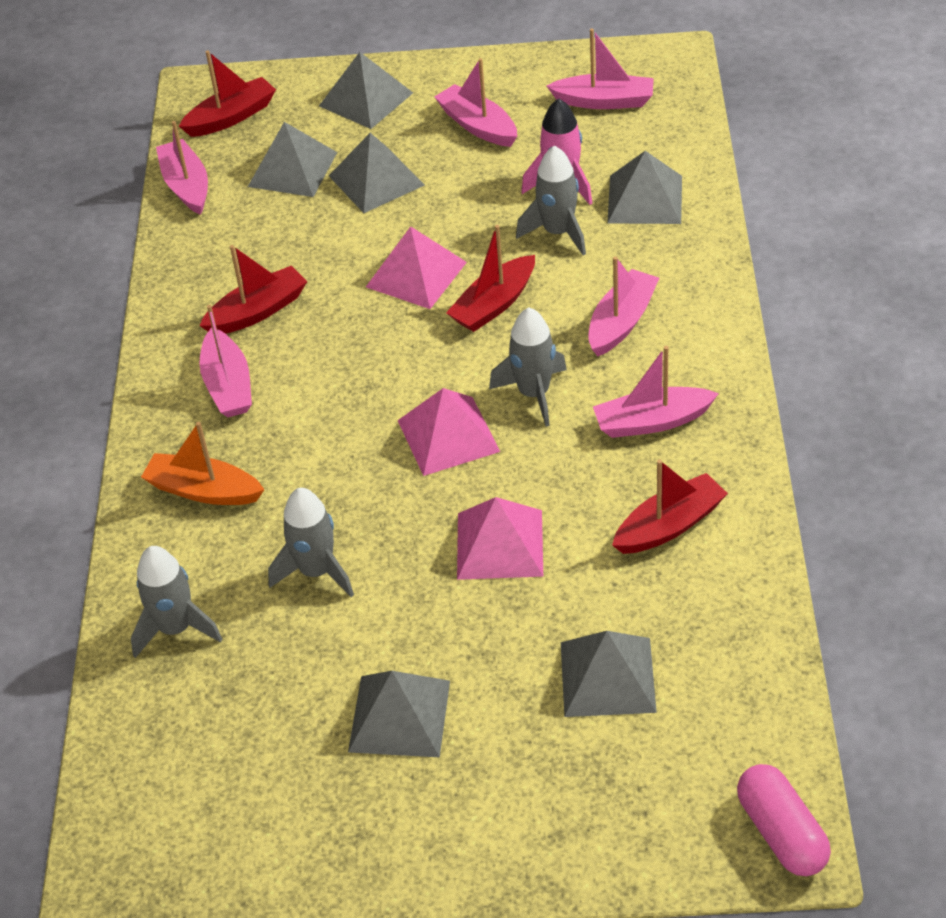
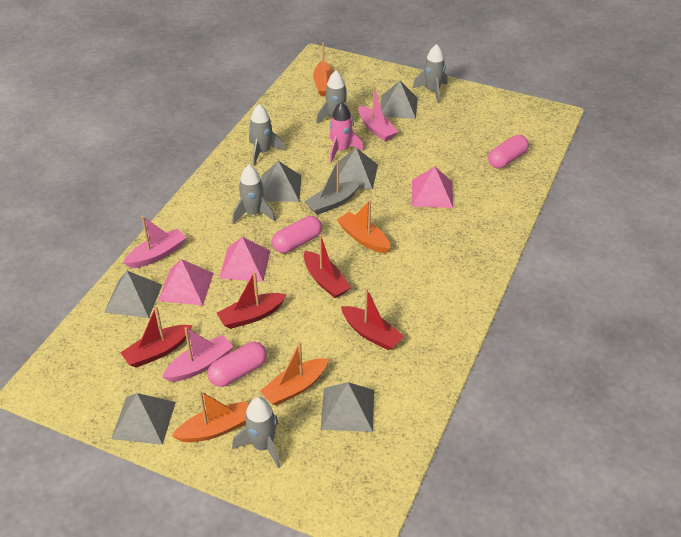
grey boat: 0 -> 1
grey rocket: 4 -> 5
orange boat: 1 -> 4
pink boat: 6 -> 3
pink capsule: 1 -> 3

